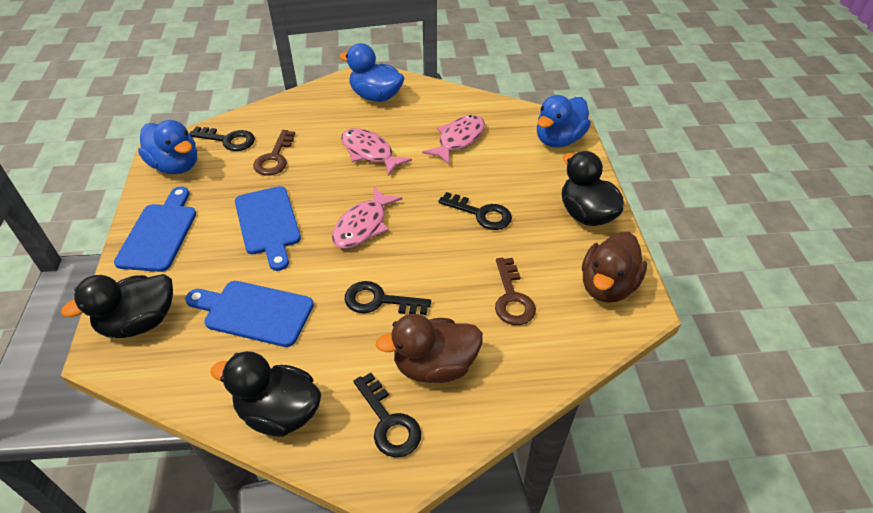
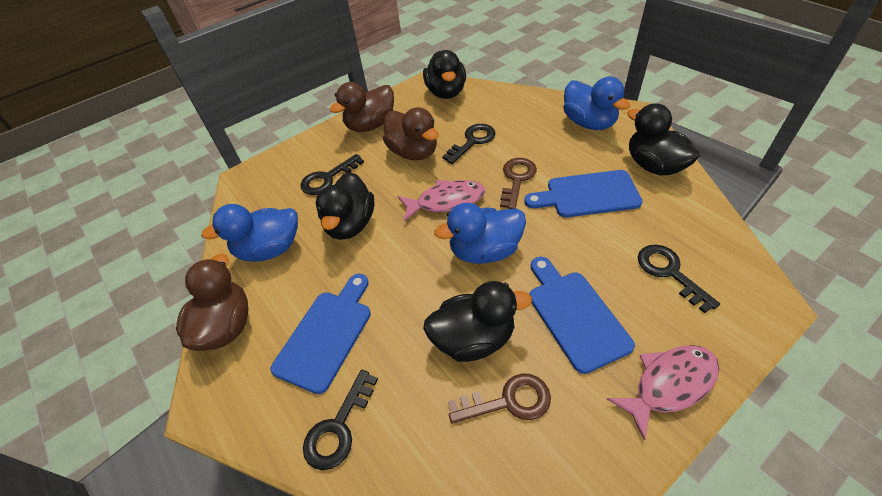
black duck: 3 -> 4
brown duck: 2 -> 3
pink fish: 3 -> 2

